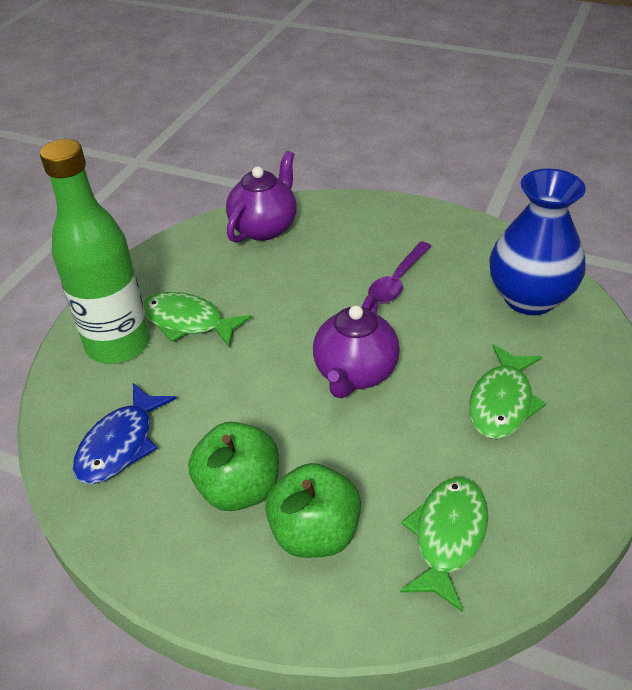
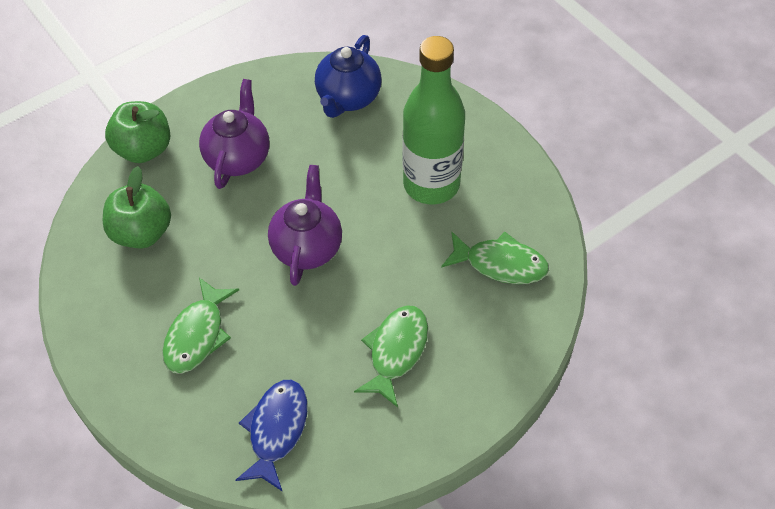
blue teapot: 0 -> 1
blue vase: 1 -> 0
purple spoon: 1 -> 0

